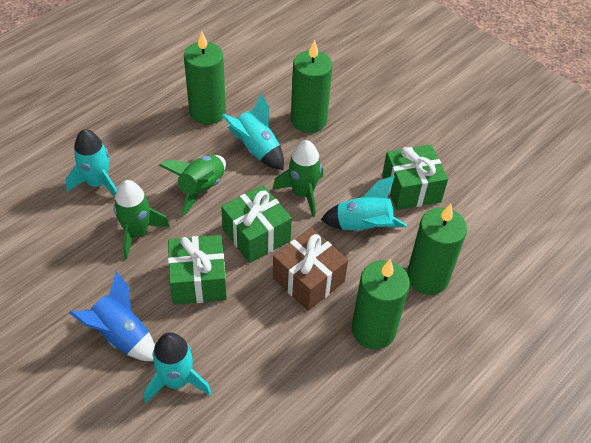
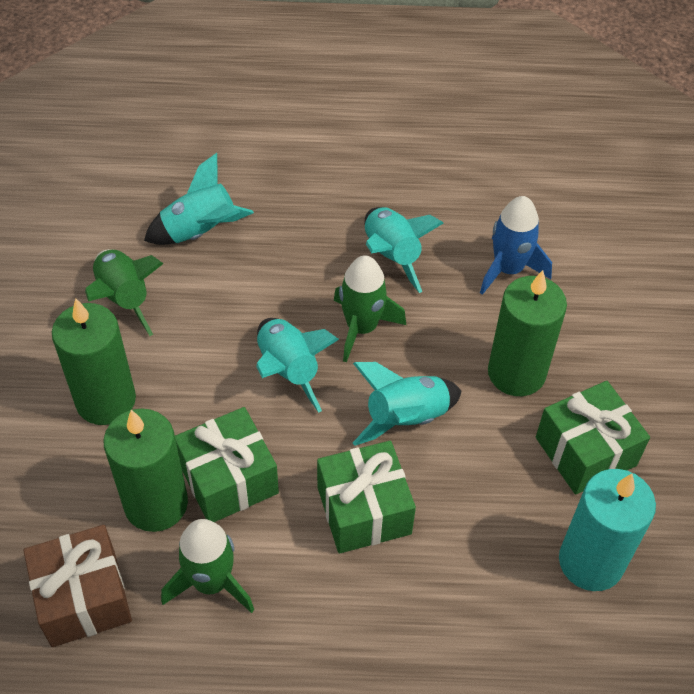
green candle: 4 -> 3
turquoise candle: 0 -> 1

